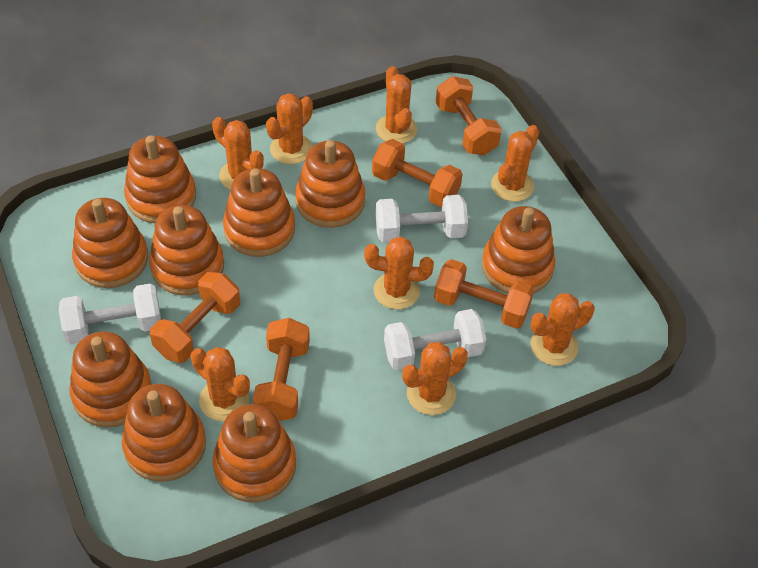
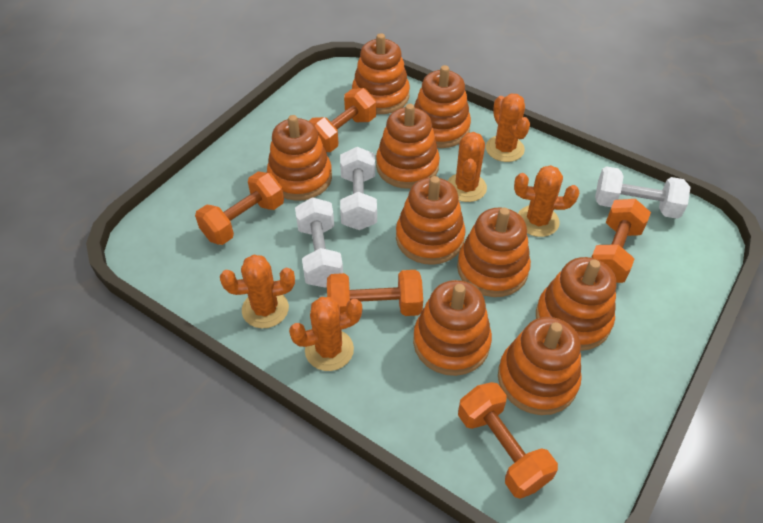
orange cactus: 8 -> 5

